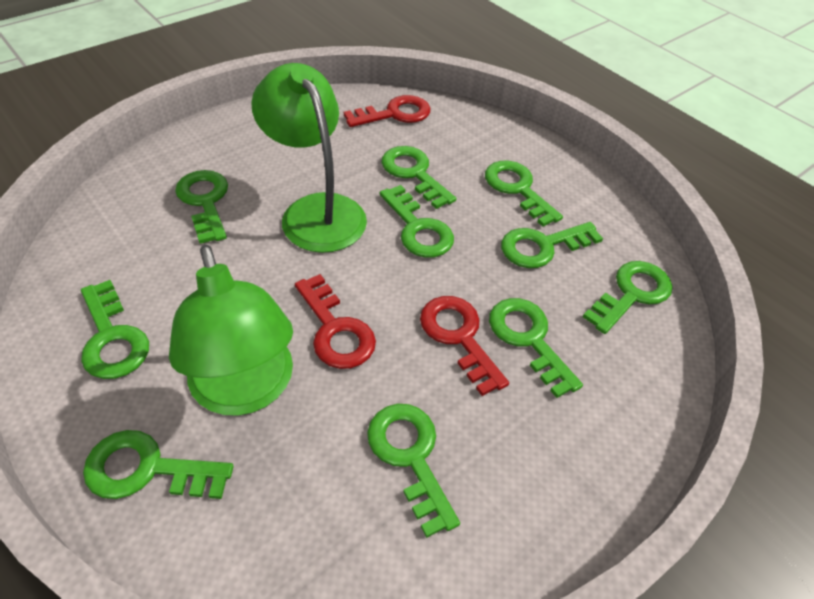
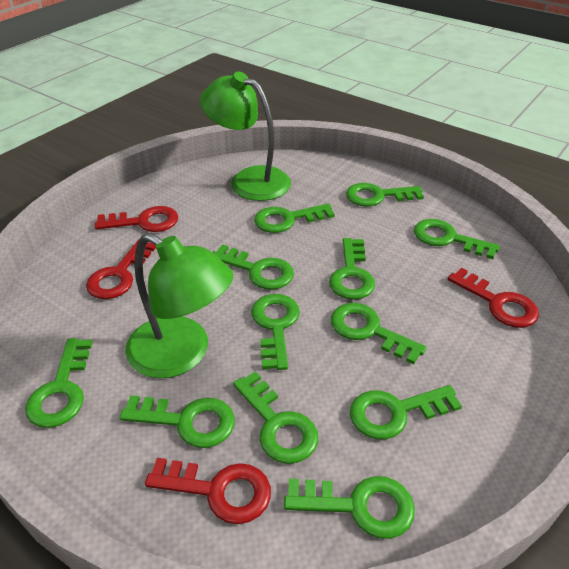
green key: 10 -> 12
red key: 3 -> 4

